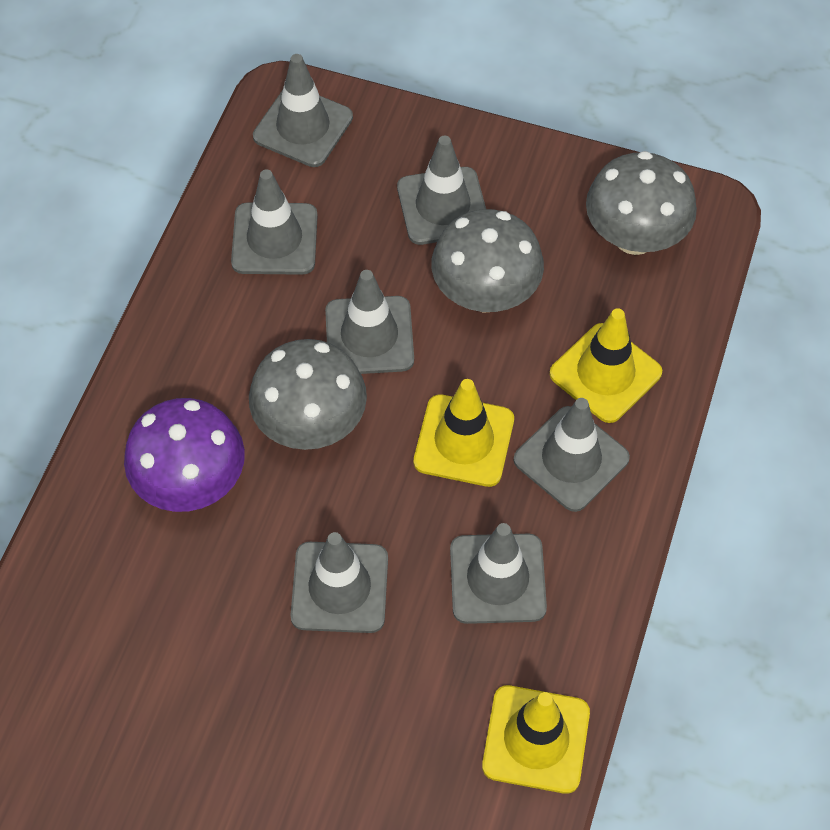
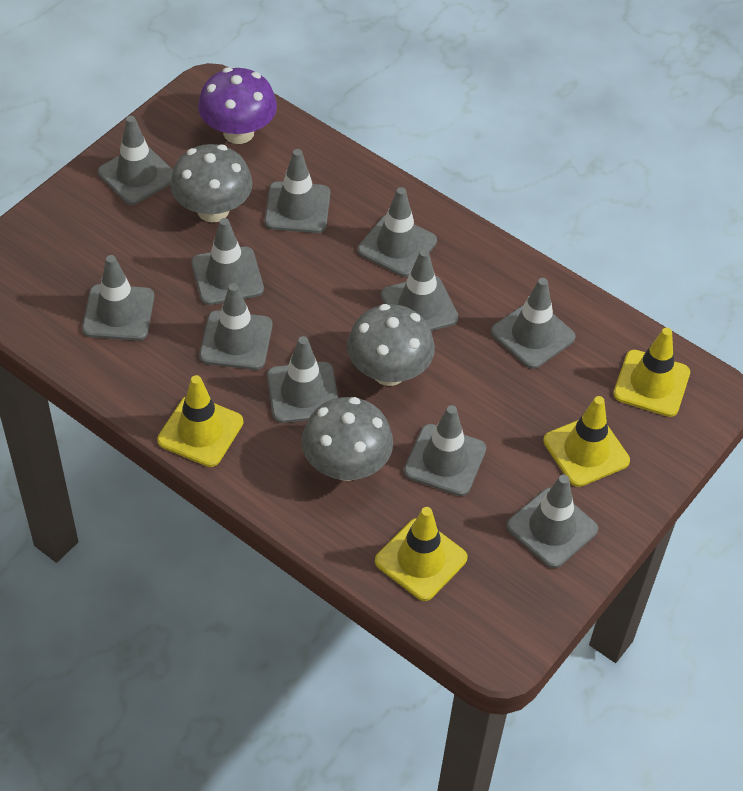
grey traffic cone: 7 -> 11
yellow traffic cone: 3 -> 4

